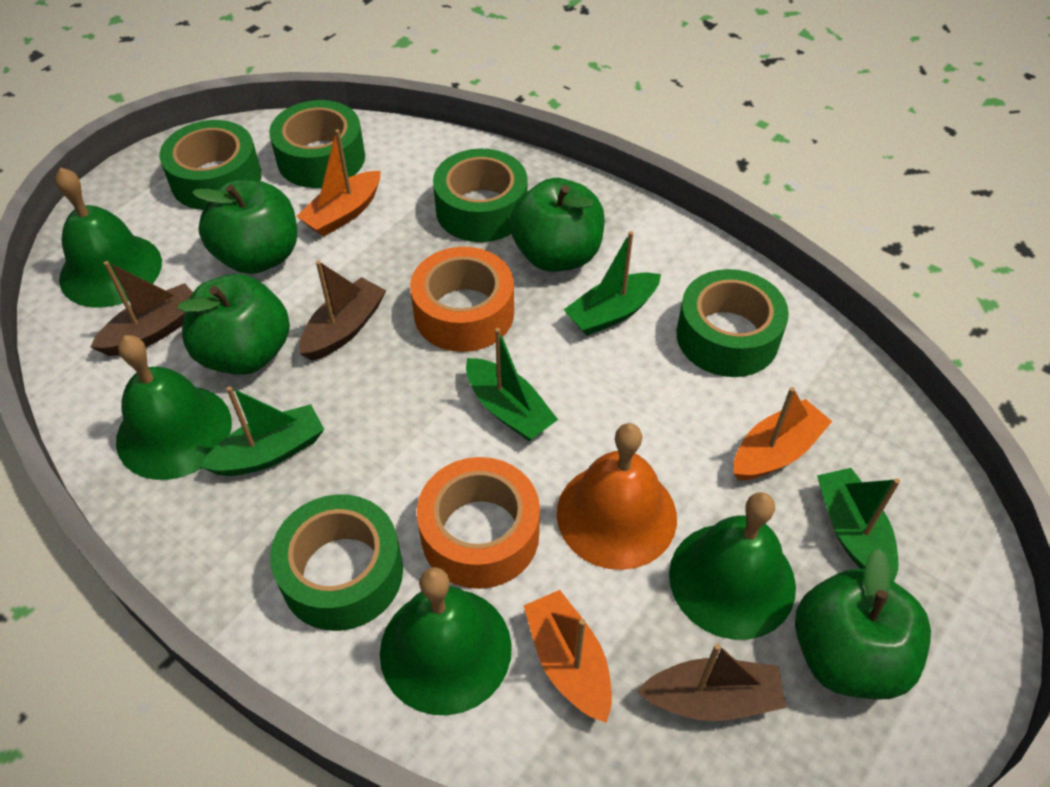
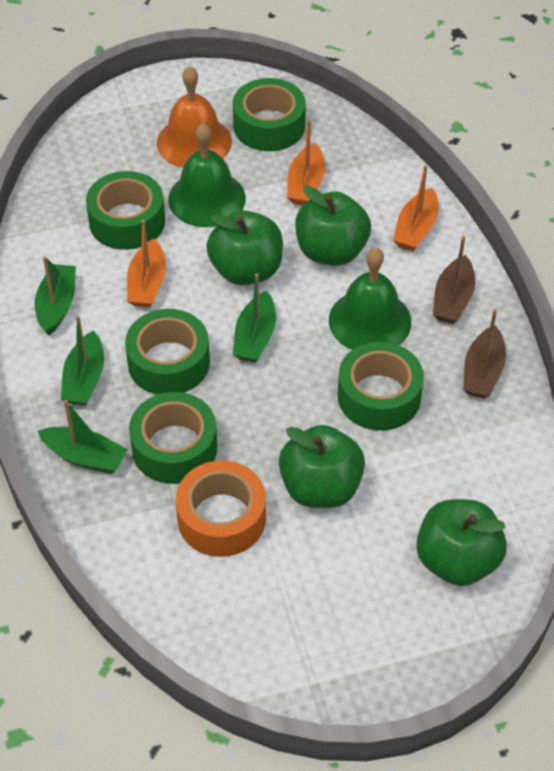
brown boat: 3 -> 2
green bell: 4 -> 2
orange tape: 2 -> 1

